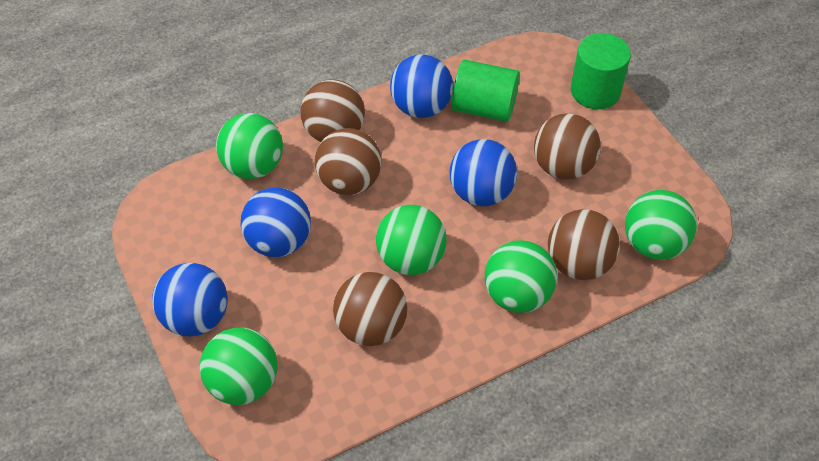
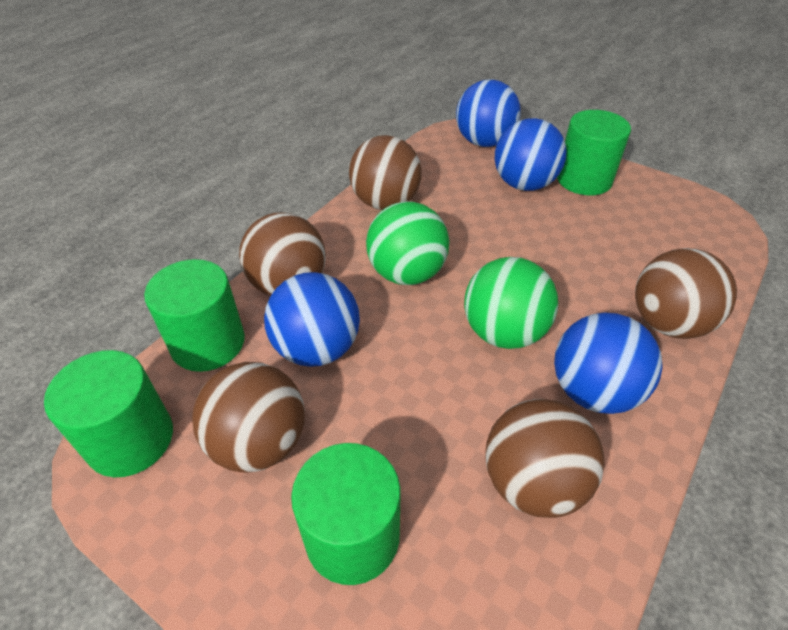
green ball: 5 -> 2
green cylinder: 2 -> 4

